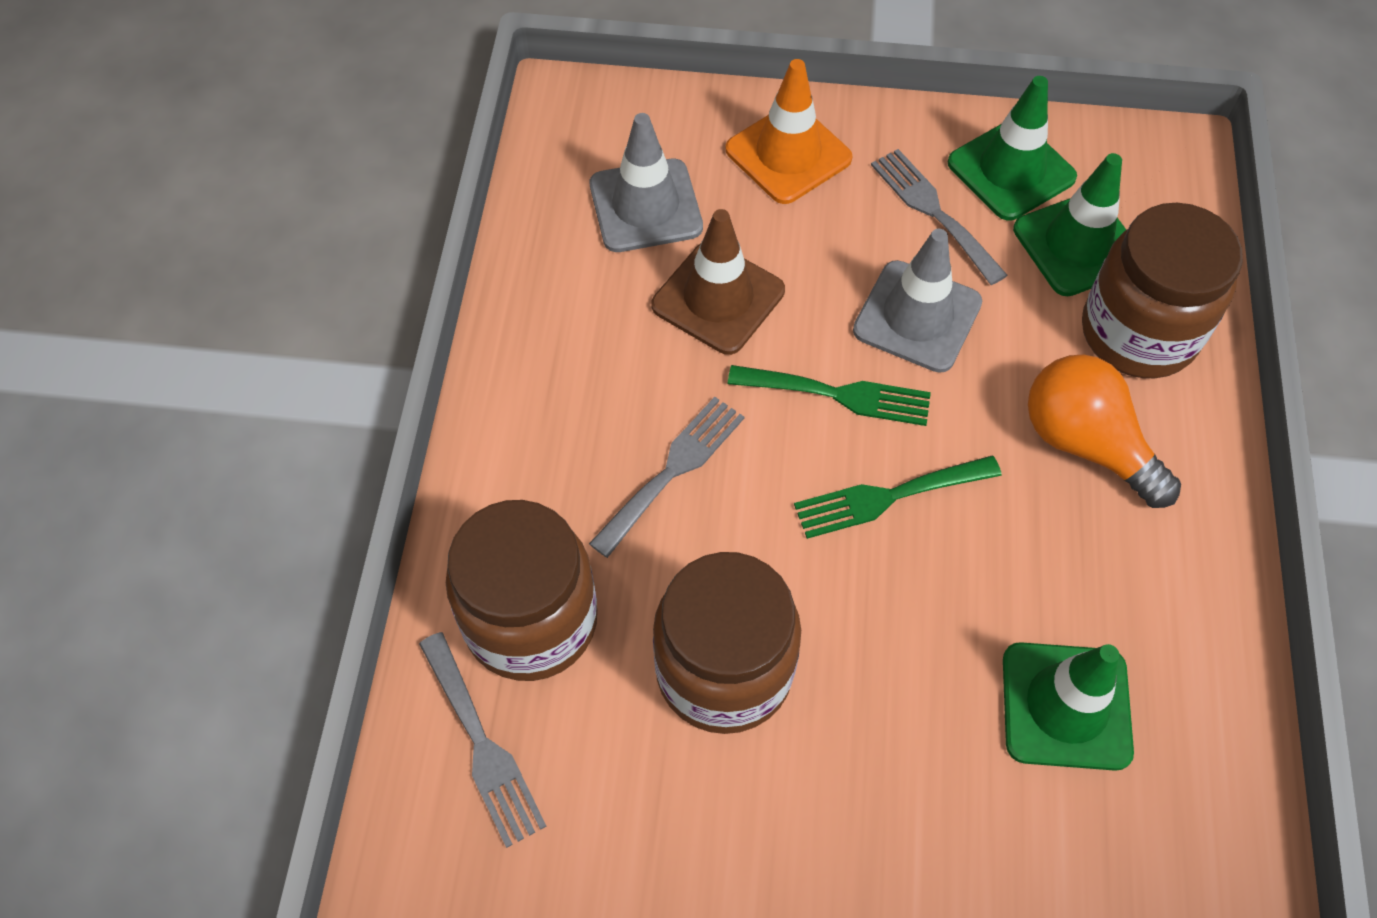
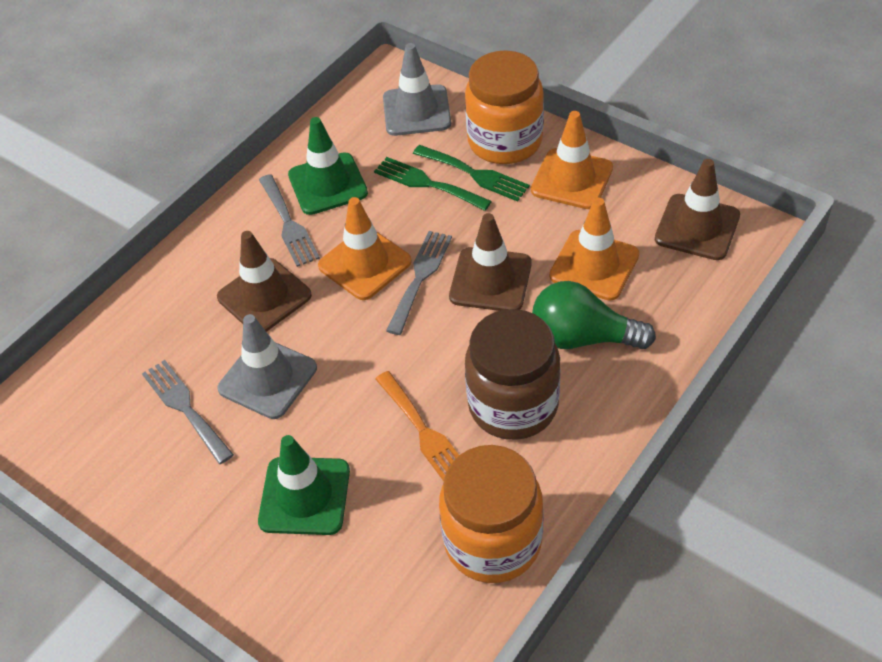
brown jar: 3 -> 1
brown traffic cone: 1 -> 3
green light bulb: 0 -> 1
green traffic cone: 3 -> 2
orange fork: 0 -> 1
orange jar: 0 -> 2
orange light bulb: 1 -> 0
orange traffic cone: 1 -> 3

